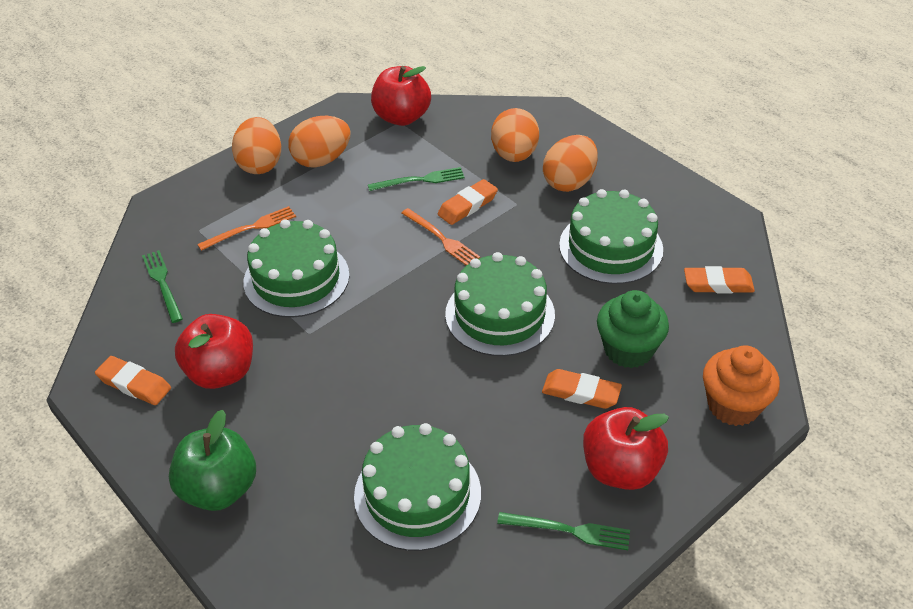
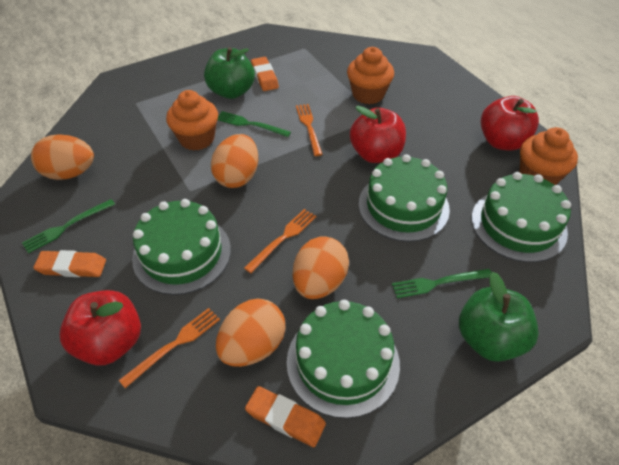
green apple: 1 -> 2
green cupcake: 1 -> 0
orange cupcake: 1 -> 3
orange eraser: 4 -> 3
orange fork: 2 -> 3

